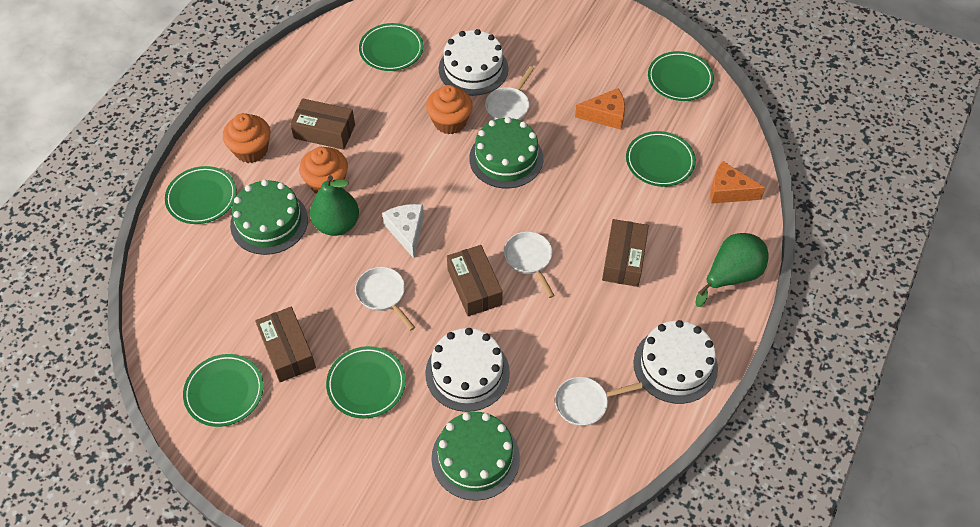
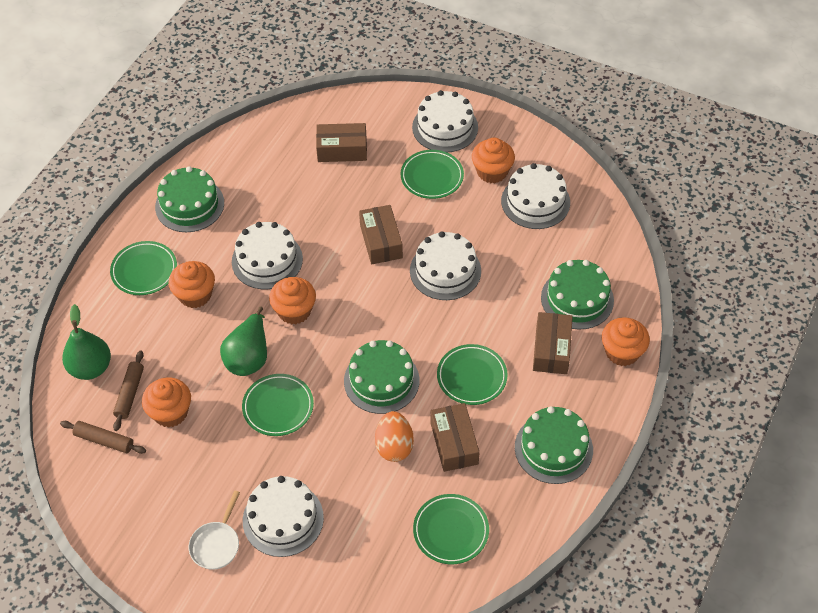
brown rolling pin: 0 -> 2
green cake: 3 -> 4
green plate: 6 -> 5
orange cheese: 2 -> 0
orange cupcake: 3 -> 5
orange egg: 0 -> 1
white cake: 3 -> 5
white cheese: 1 -> 0
white pan: 4 -> 1

